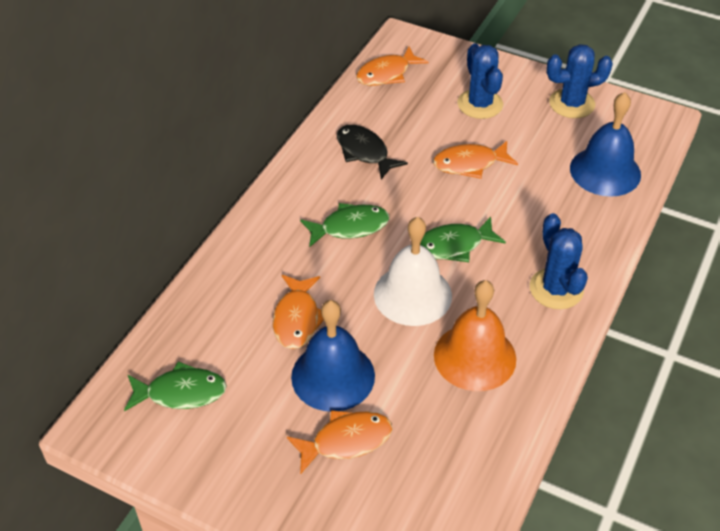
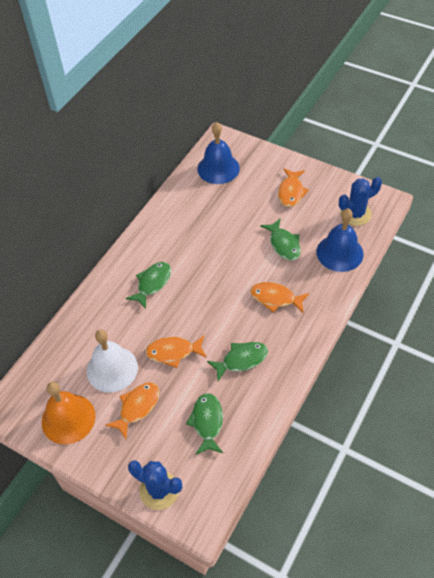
black fish: 1 -> 0
blue cactus: 3 -> 2
green fish: 3 -> 4

